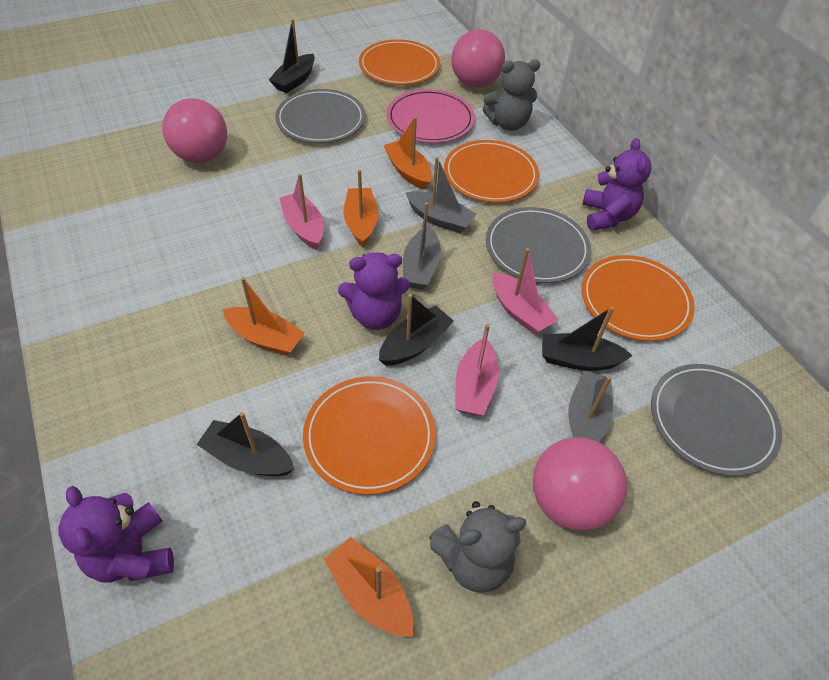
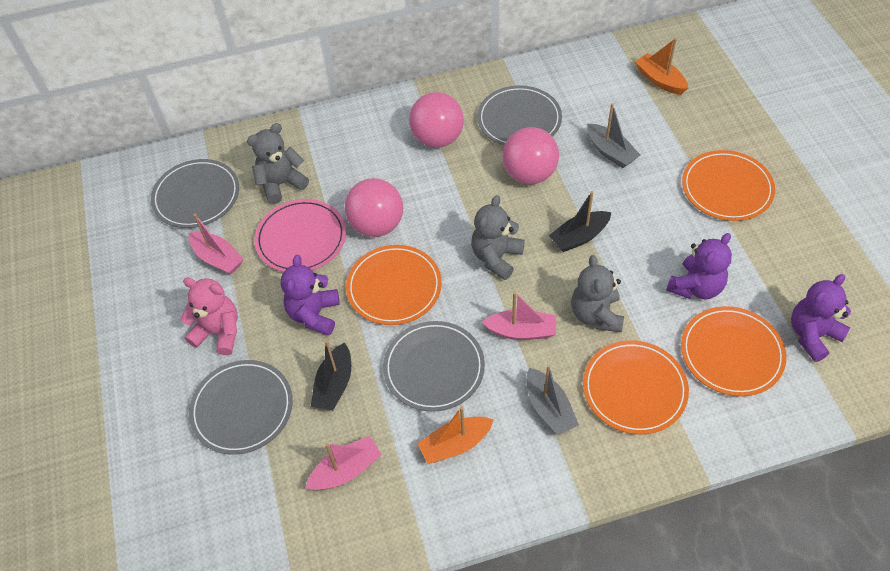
black boat: 4 -> 2
grey boat: 3 -> 2
grey plate: 3 -> 4
grey teddy bear: 2 -> 3
orange boat: 4 -> 2
pink teddy bear: 0 -> 1

